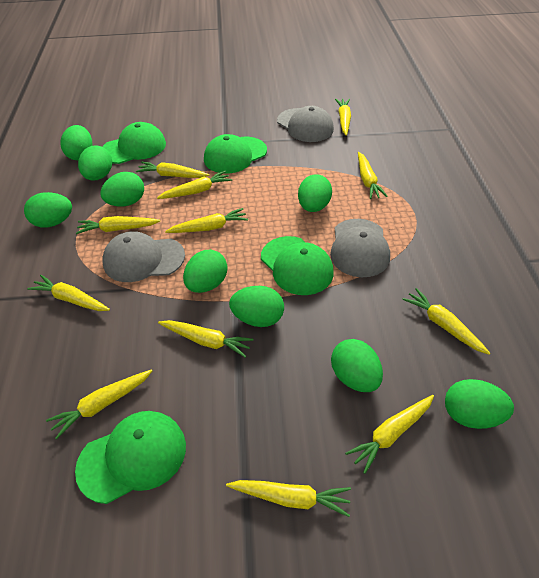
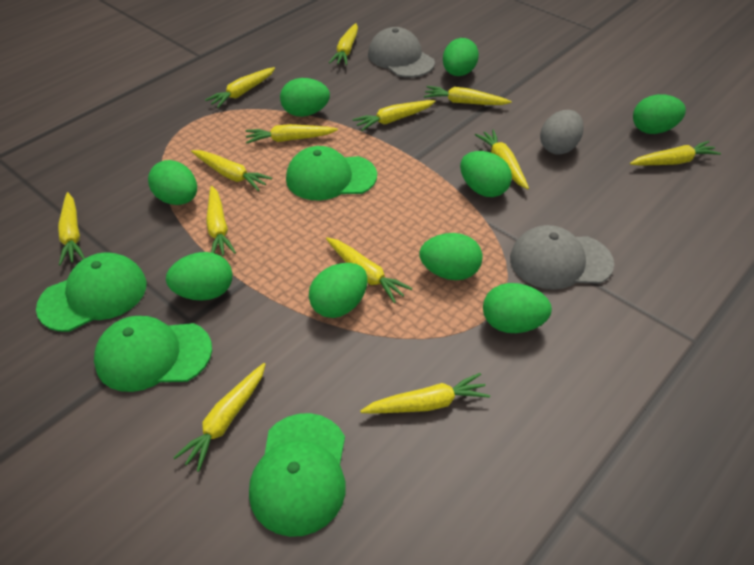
grey cap: 3 -> 2
grey egg: 0 -> 1
yellow carrot: 12 -> 13

